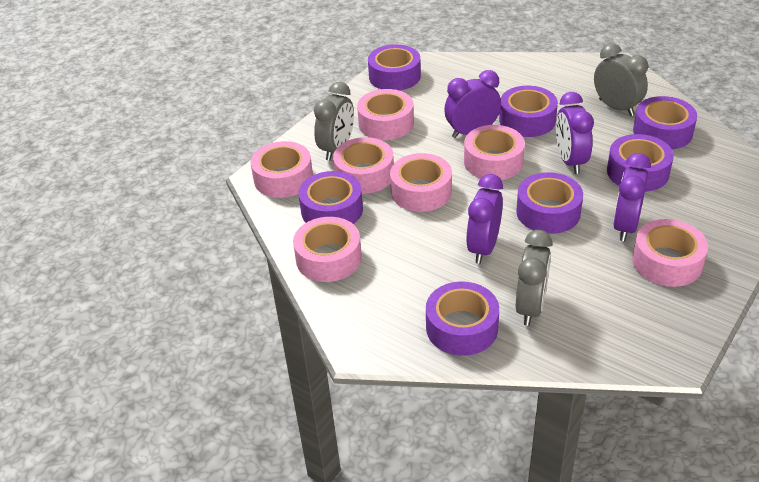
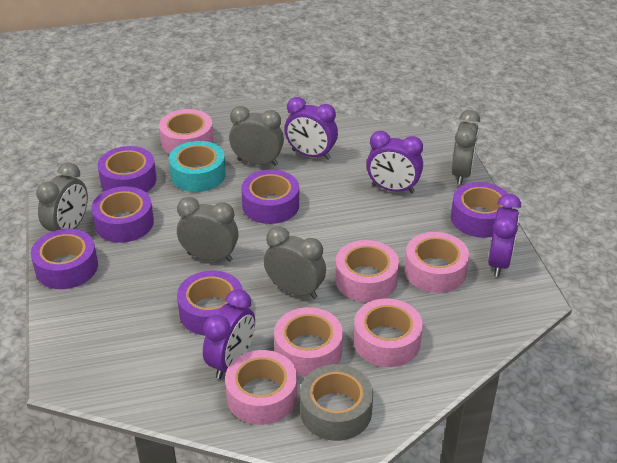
grey clock: 3 -> 5
grey tape: 0 -> 1
pink tape: 7 -> 6
purple tape: 7 -> 6
turquoise tape: 0 -> 1

